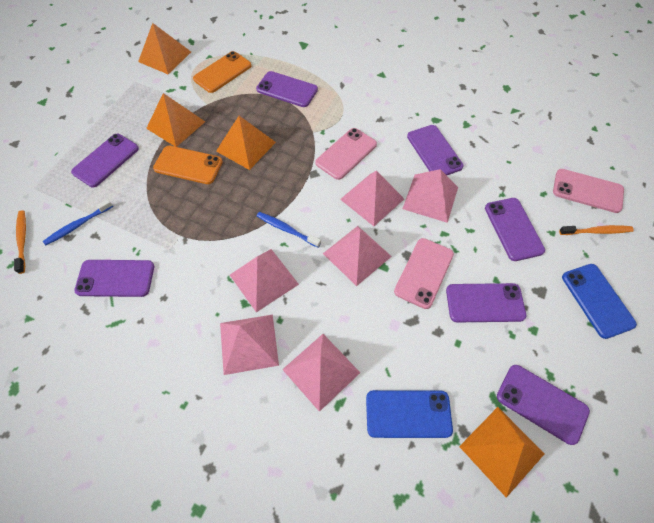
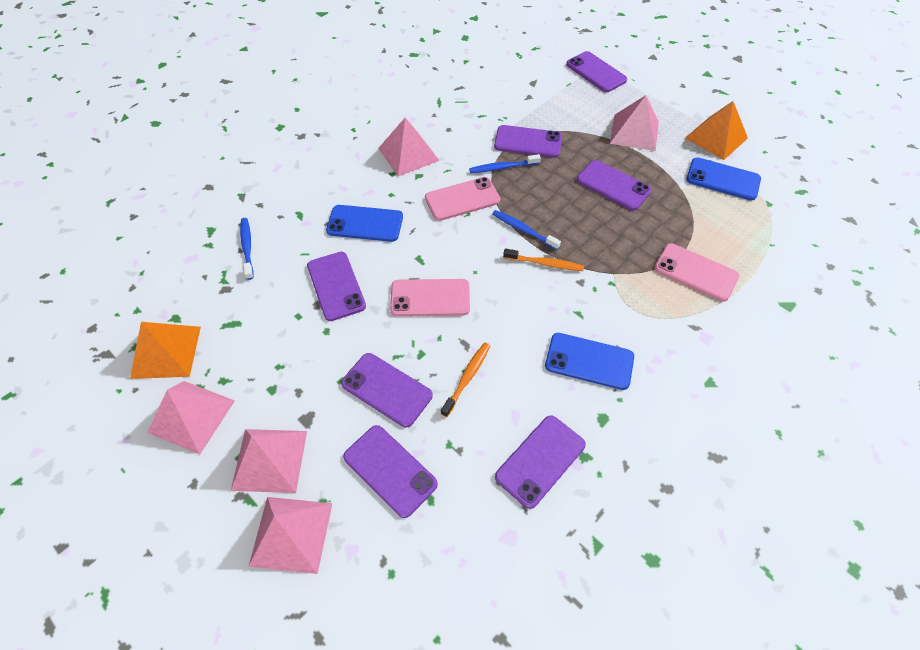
blue phone: 2 -> 3
blue toothbrush: 2 -> 3
orange phone: 2 -> 0
orange pyramid: 4 -> 2
pink pyramid: 6 -> 5

